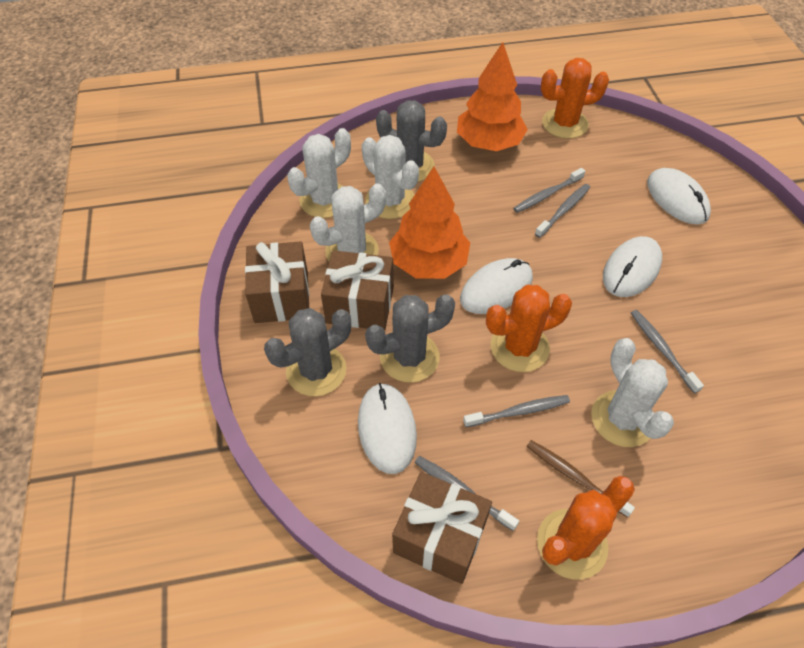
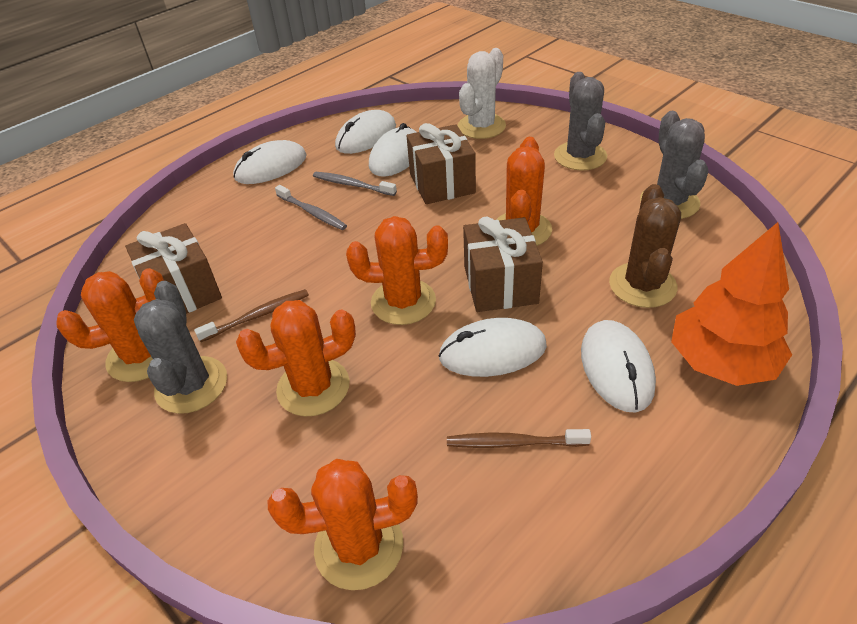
brown cactus: 0 -> 1
brown toothbrush: 1 -> 2
grey toothbrush: 5 -> 2
orange cactus: 3 -> 5
orange tree: 2 -> 1
white cactus: 4 -> 1
white mouse: 4 -> 5

